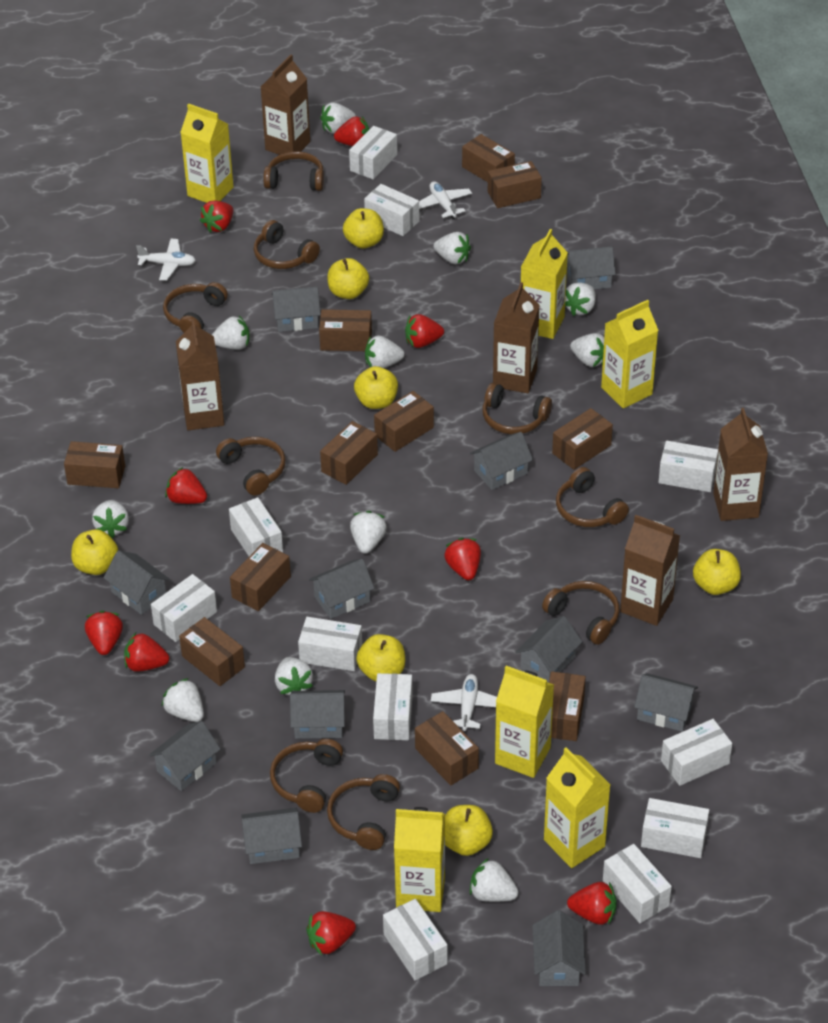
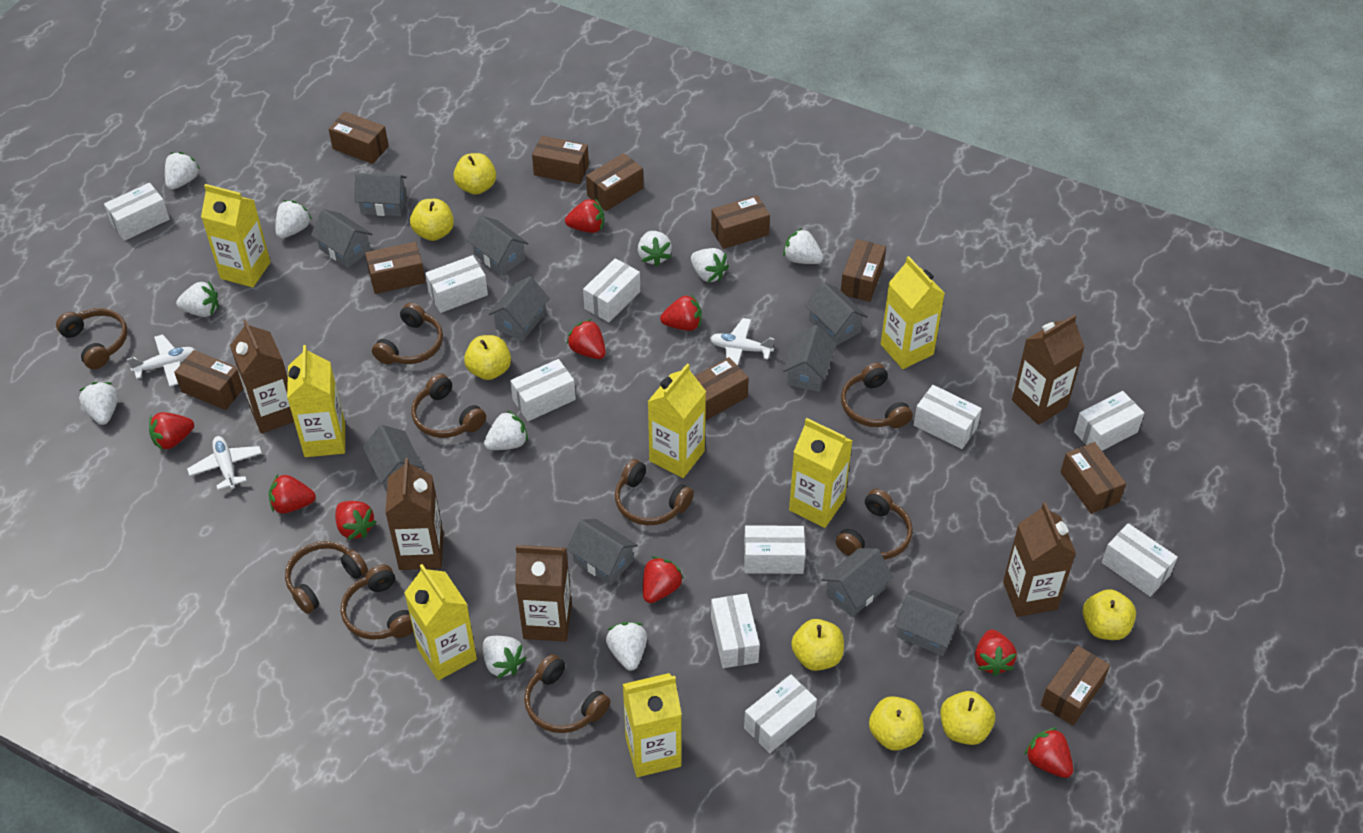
brown box: 11 -> 10
grey house: 11 -> 10
white box: 11 -> 10
white strawberry: 11 -> 10
yellow carton: 6 -> 7

